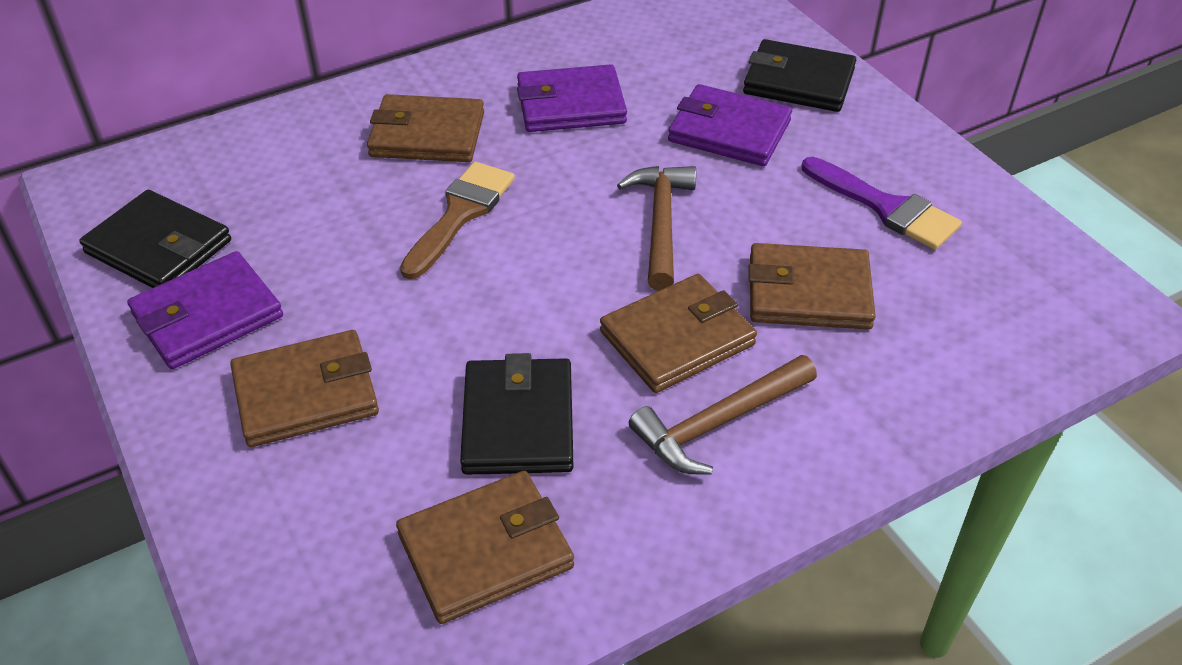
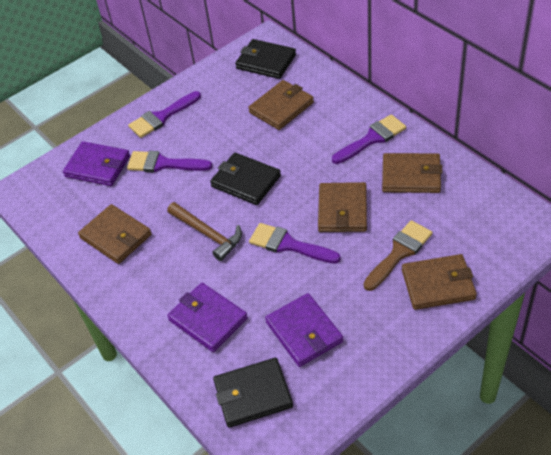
brown hammer: 2 -> 1
purple brush: 1 -> 4

